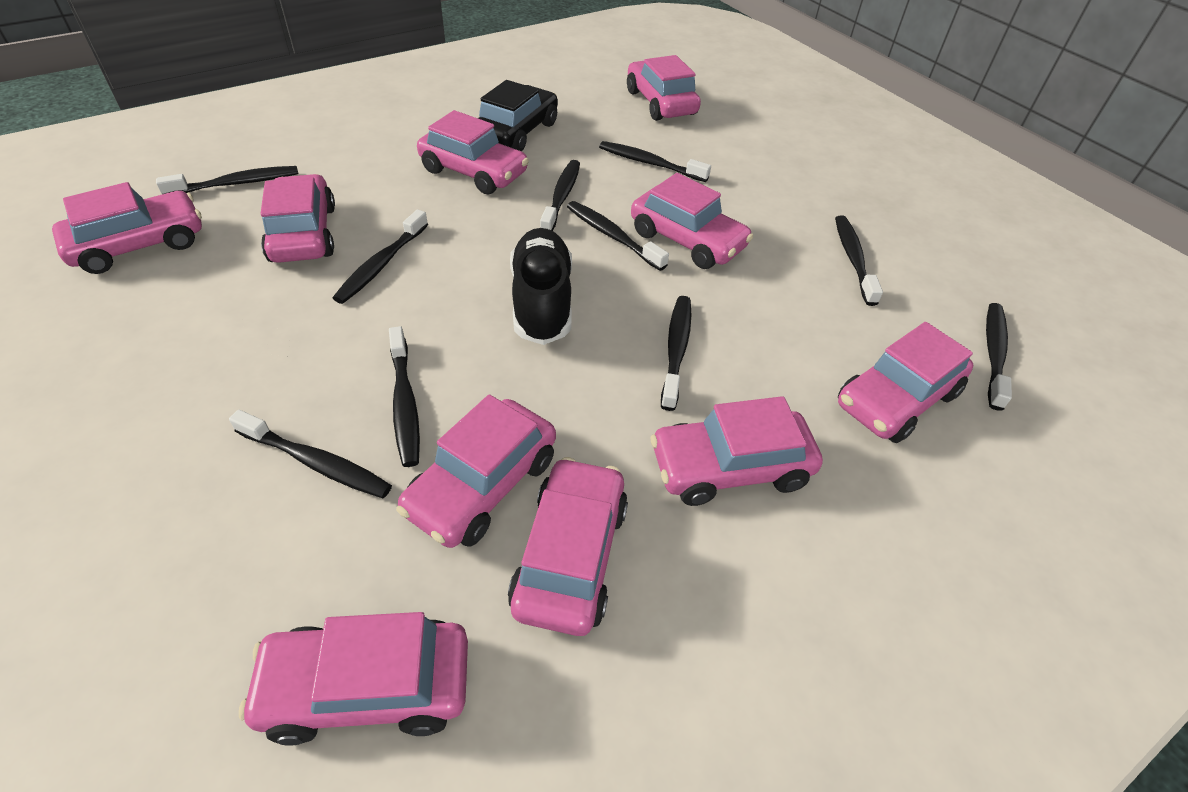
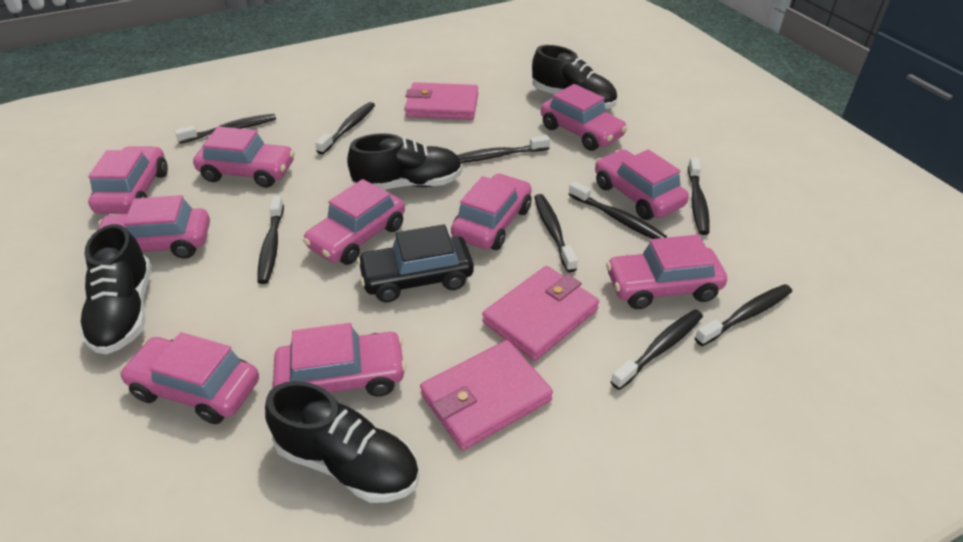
black shoe: 1 -> 4
black toothbrush: 10 -> 9
pink wallet: 0 -> 3

